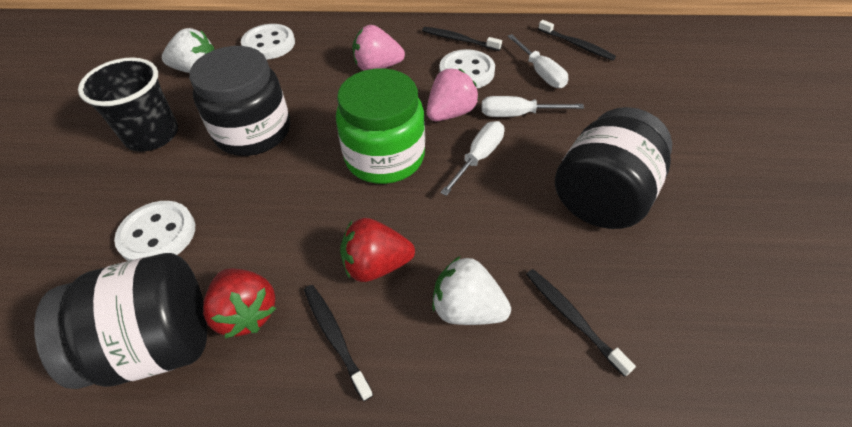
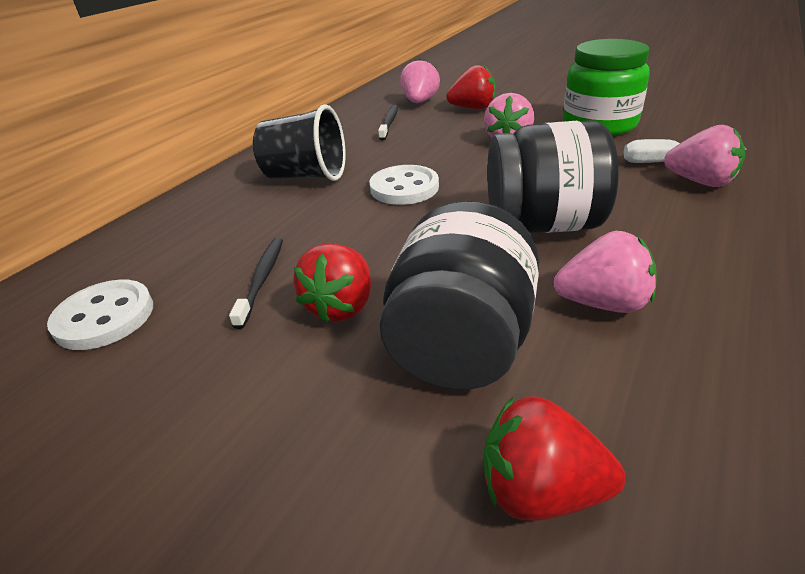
black jar: 3 -> 2
black toothbrush: 4 -> 2
pink strawberry: 2 -> 4
red strawberry: 2 -> 3
white button: 3 -> 2
white screwdriver: 3 -> 1
white strawberry: 2 -> 0

